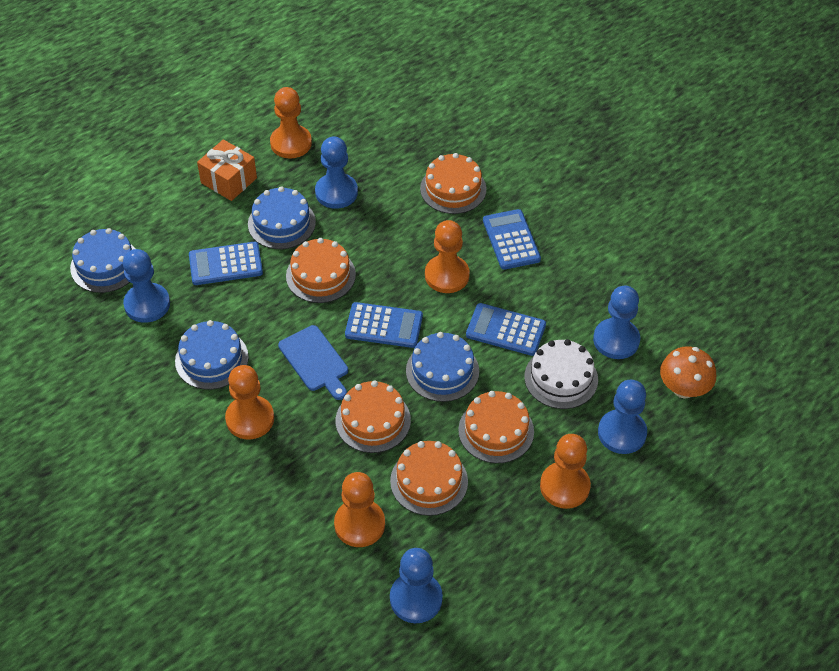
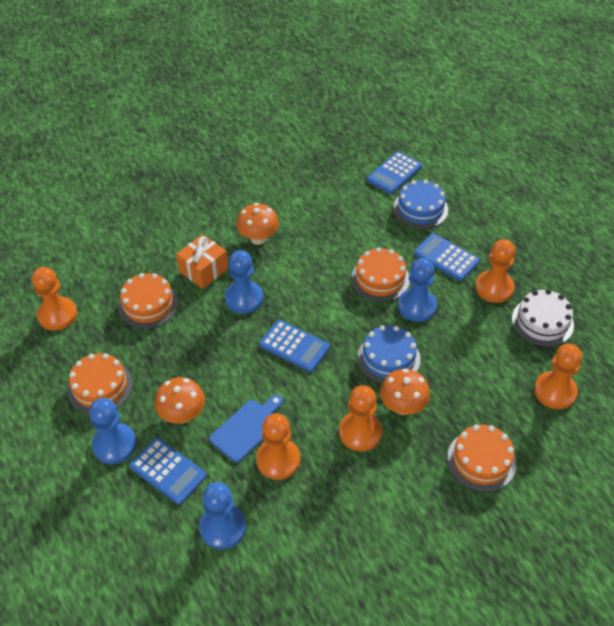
blue cake: 4 -> 2
blue pawn: 5 -> 4
orange cake: 5 -> 4
orange mushroom: 1 -> 3

